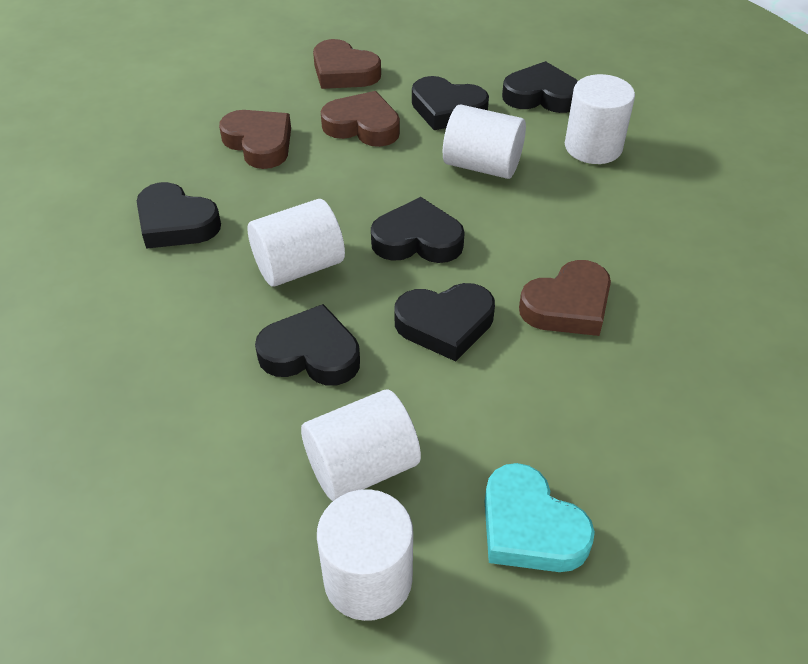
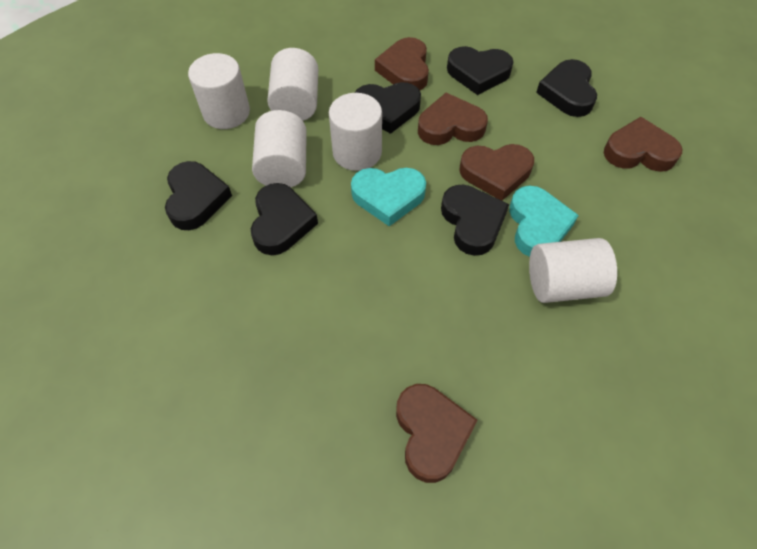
brown heart: 4 -> 5
turquoise heart: 1 -> 2

